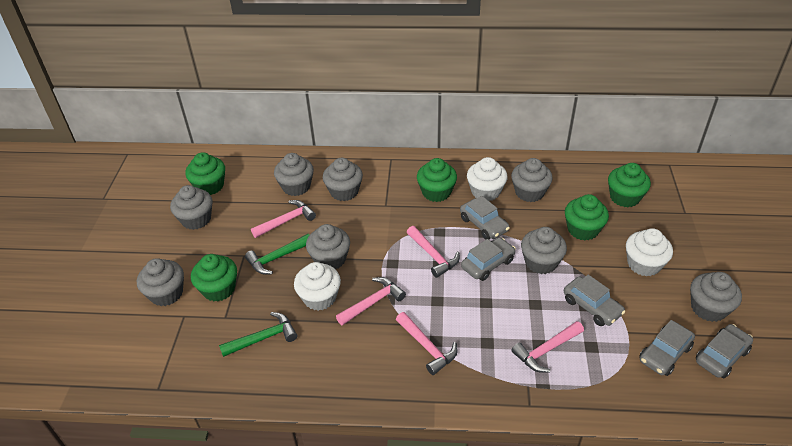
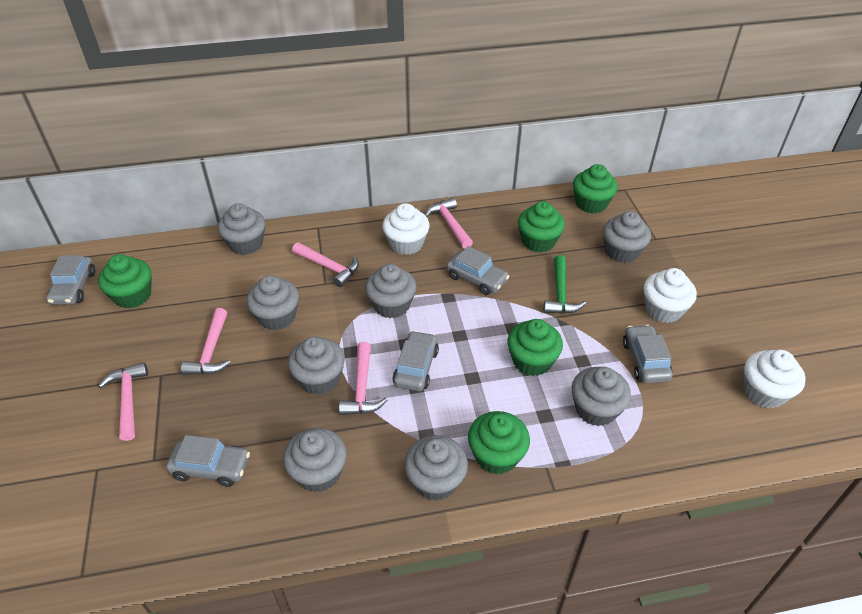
green hammer: 2 -> 1

